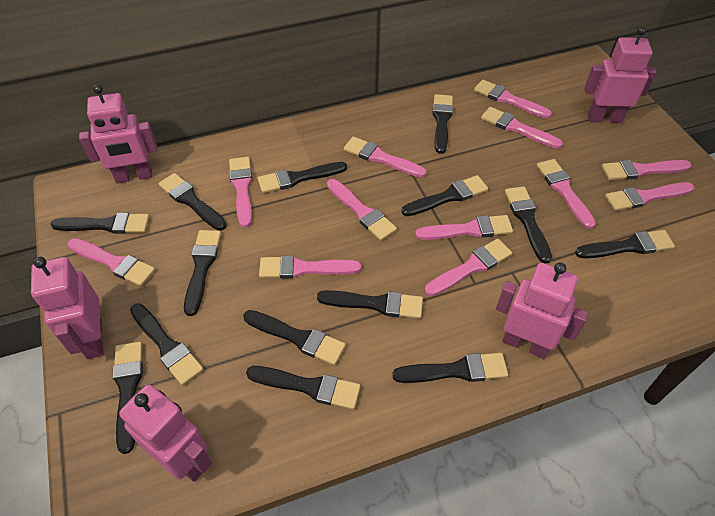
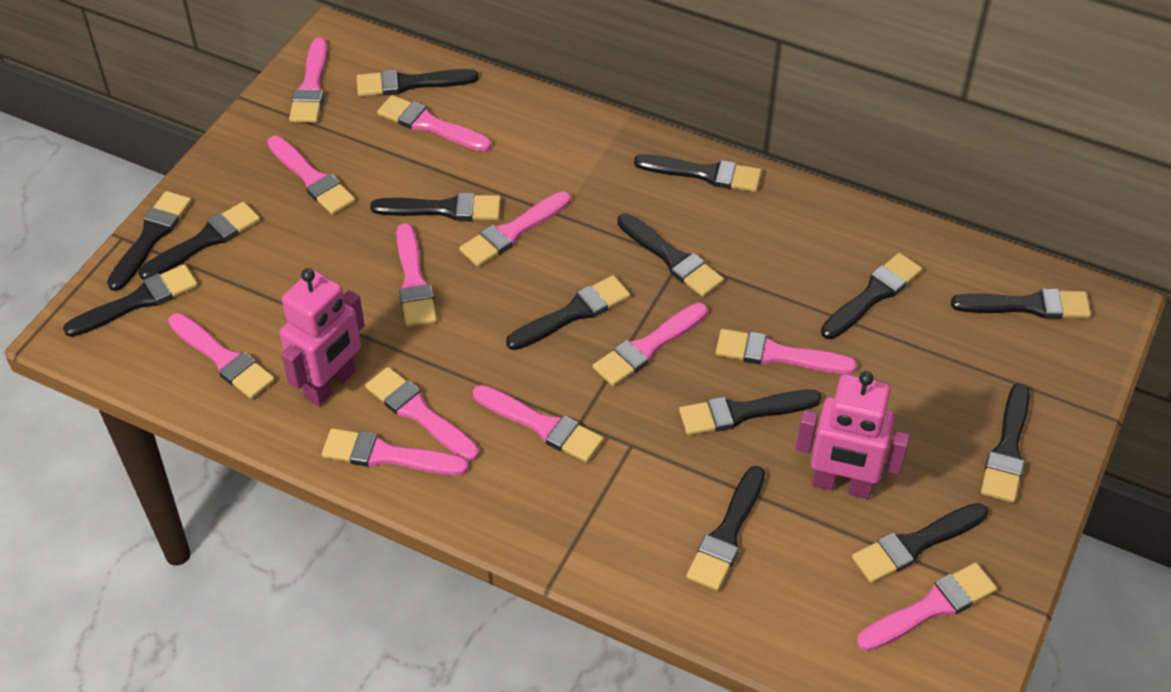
pink robot: 5 -> 2

